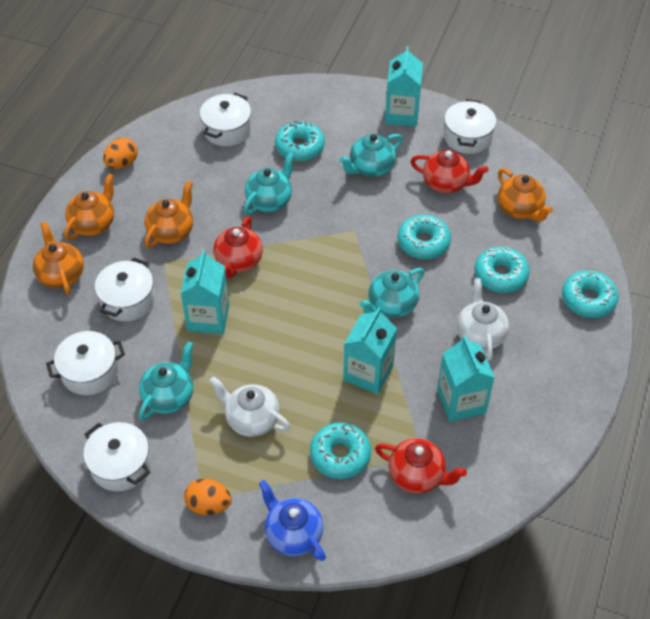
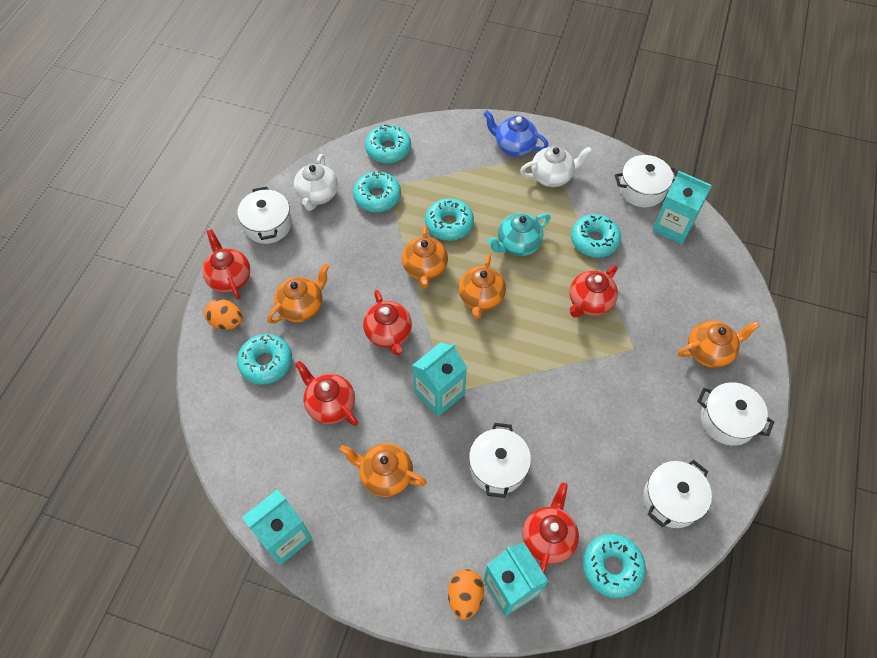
orange teapot: 4 -> 5
red teapot: 3 -> 5
turquoise donut: 5 -> 6
turquoise teapot: 4 -> 1

